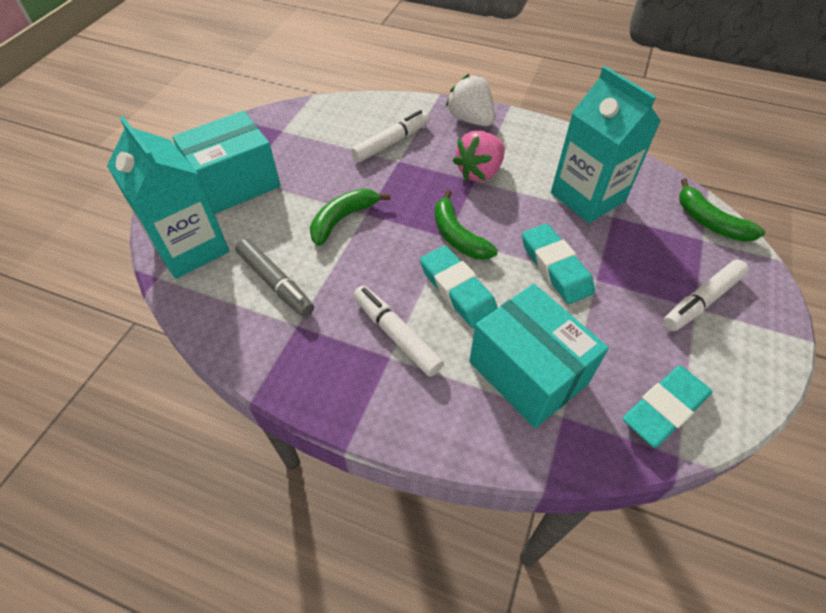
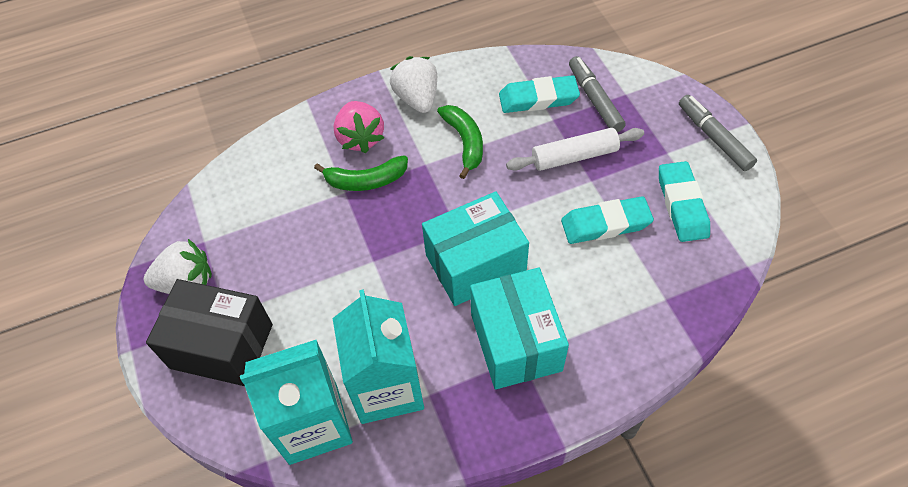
black box: 0 -> 1
green banana: 3 -> 2
grey marker: 1 -> 2
white marker: 3 -> 0
white rolling pin: 0 -> 1
white strawberry: 1 -> 2

